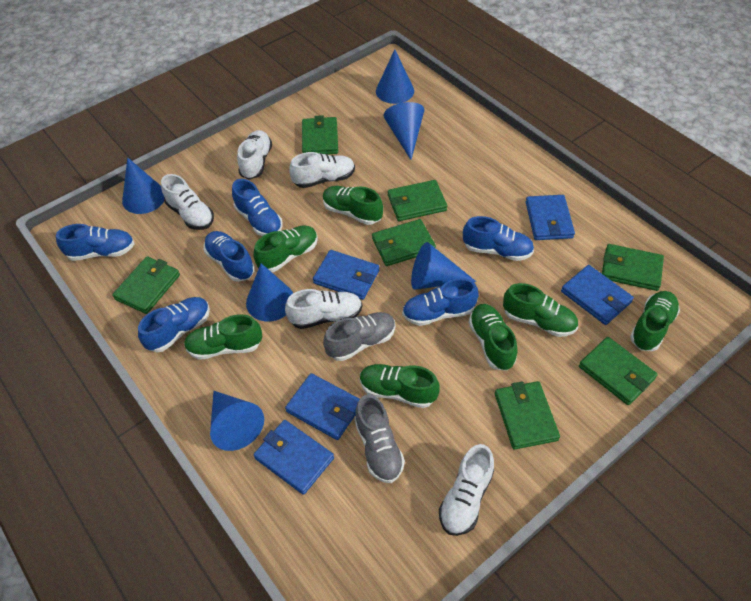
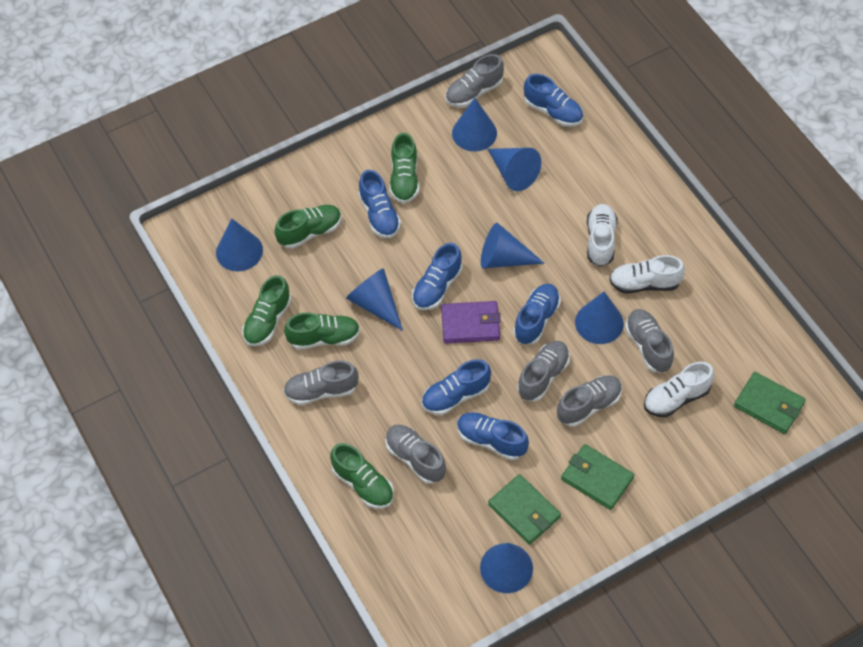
blue cone: 6 -> 7
blue wallet: 5 -> 0
green shoe: 7 -> 5
green wallet: 7 -> 3
grey shoe: 2 -> 6
purple wallet: 0 -> 1
white shoe: 5 -> 3

